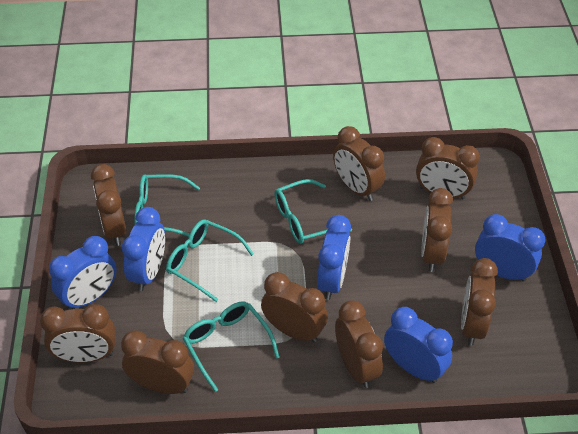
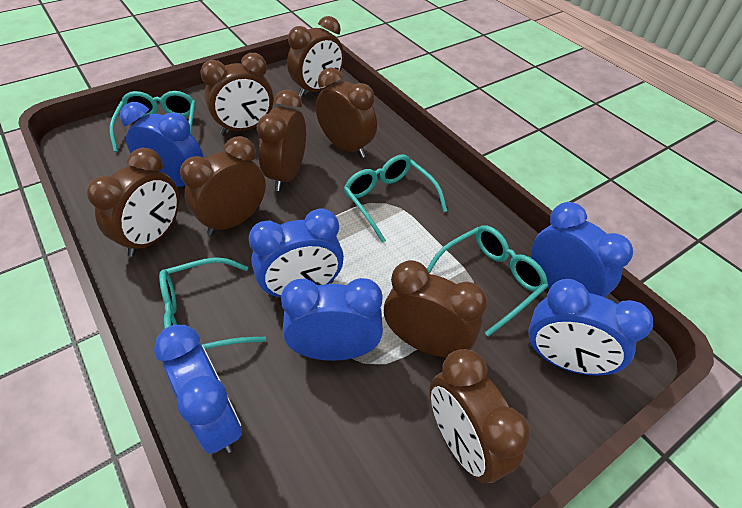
blue clock: 5 -> 6
brown clock: 9 -> 8

